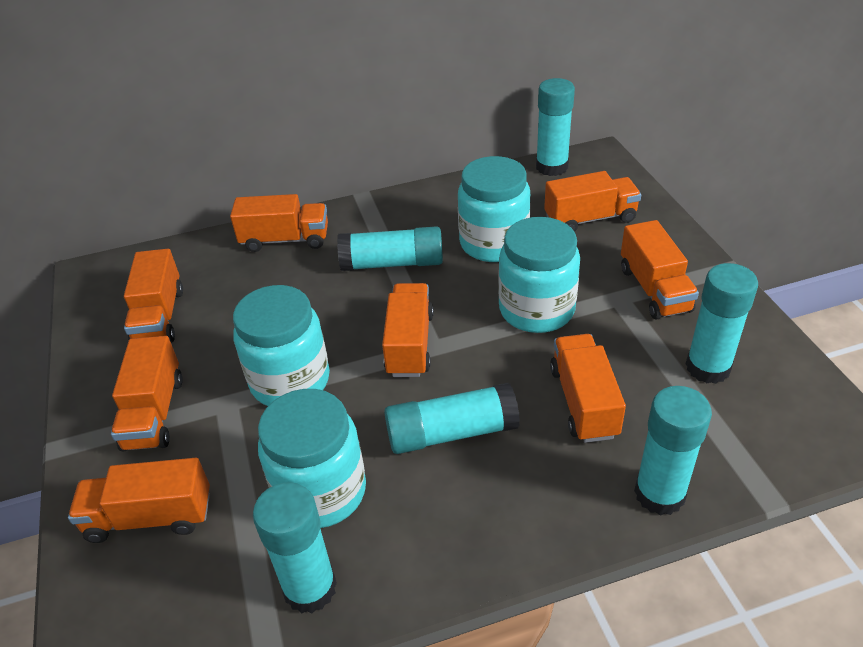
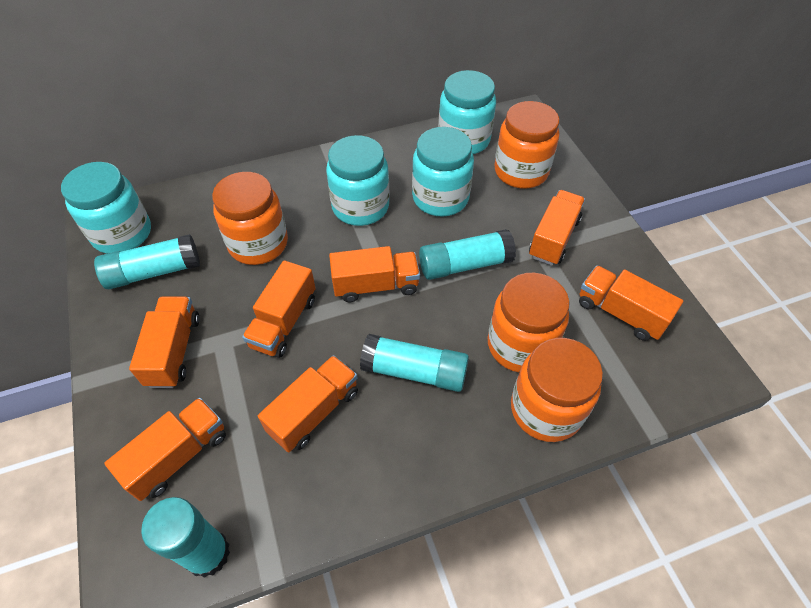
orange jar: 0 -> 4
orange truck: 8 -> 7
turquoise glue stick: 6 -> 4

